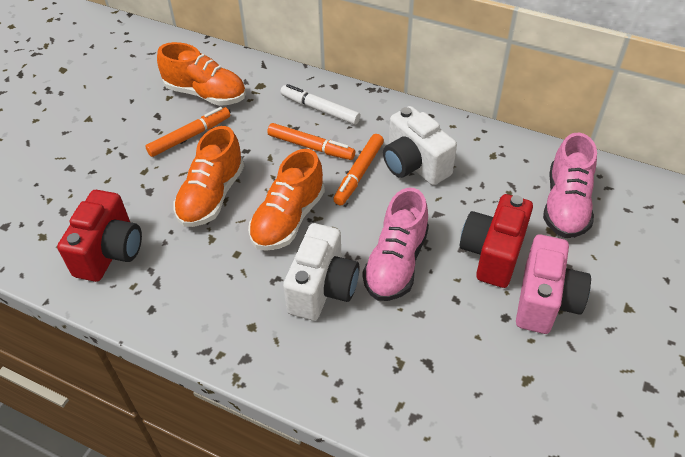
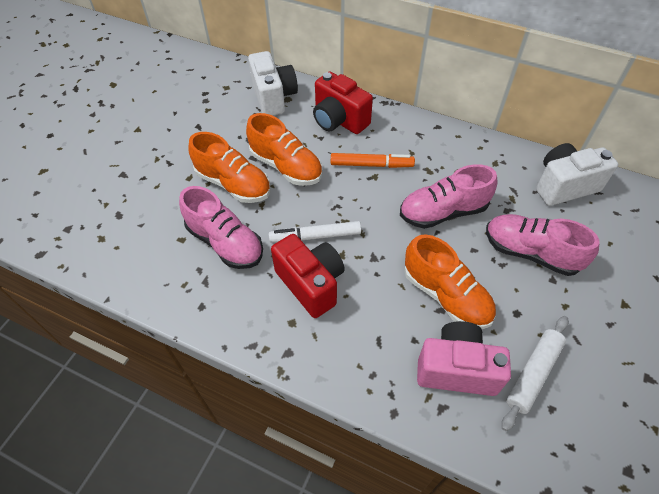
orange marker: 3 -> 1
pink shoe: 2 -> 3
white rolling pin: 0 -> 1

